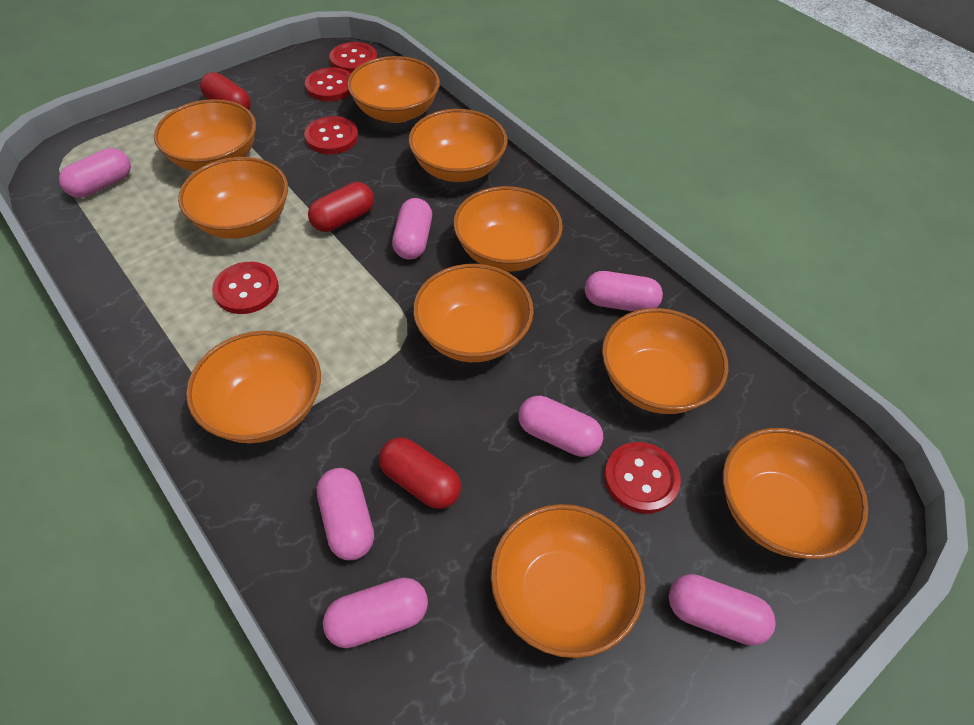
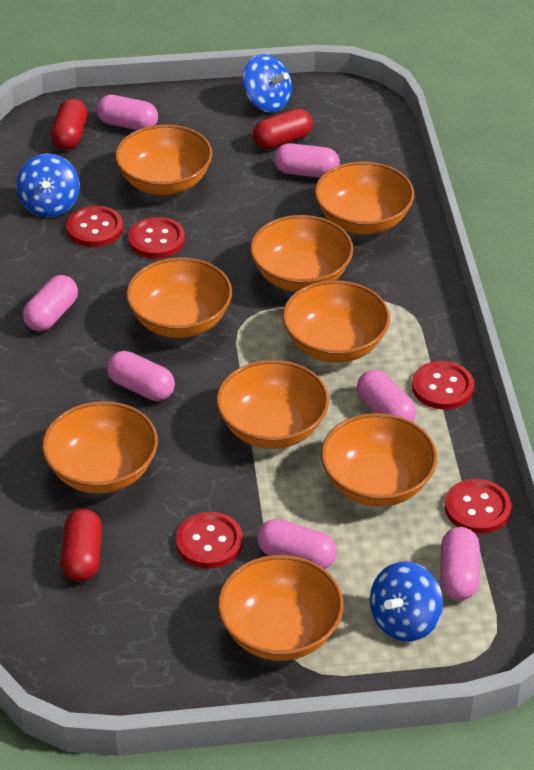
blue spinning top: 0 -> 3
orange bowl: 10 -> 9

